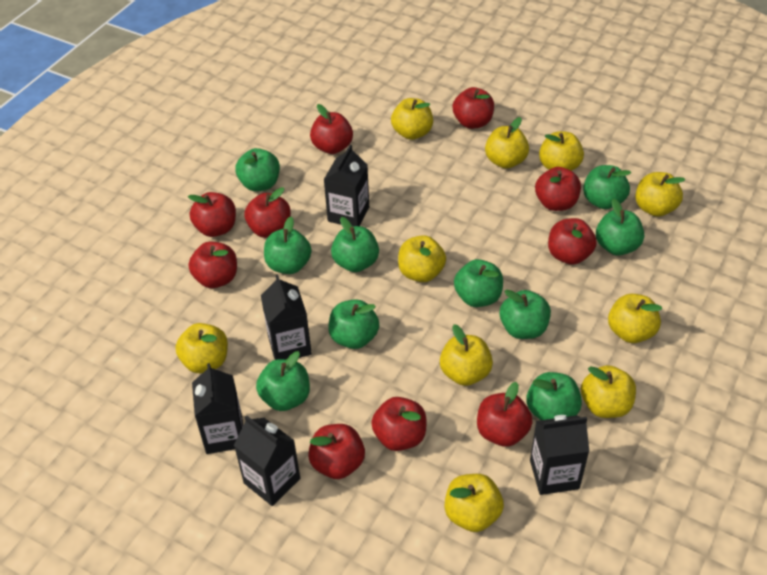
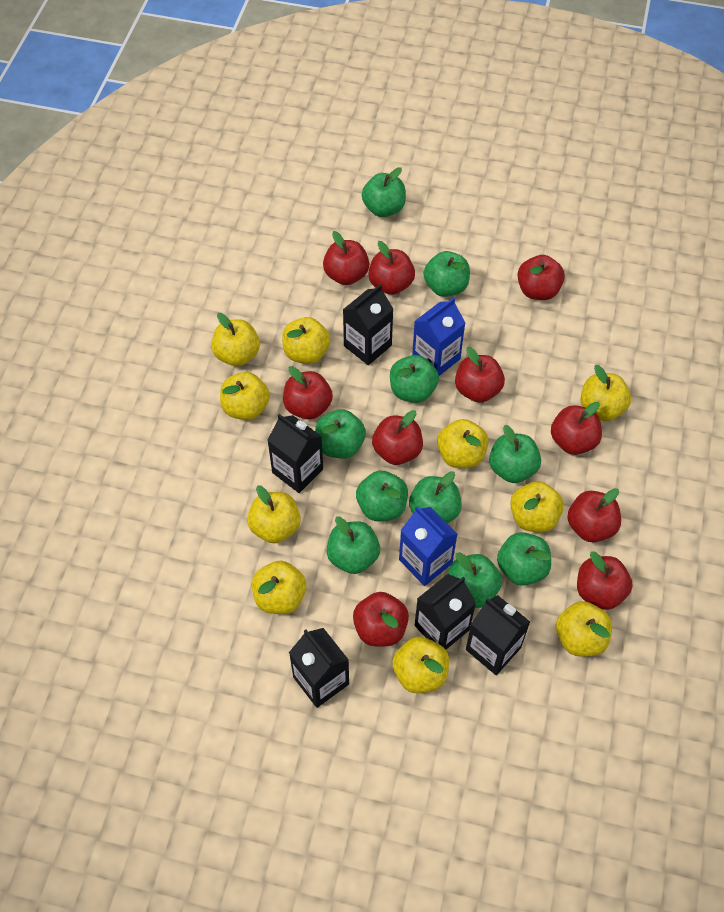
blue carton: 0 -> 2

